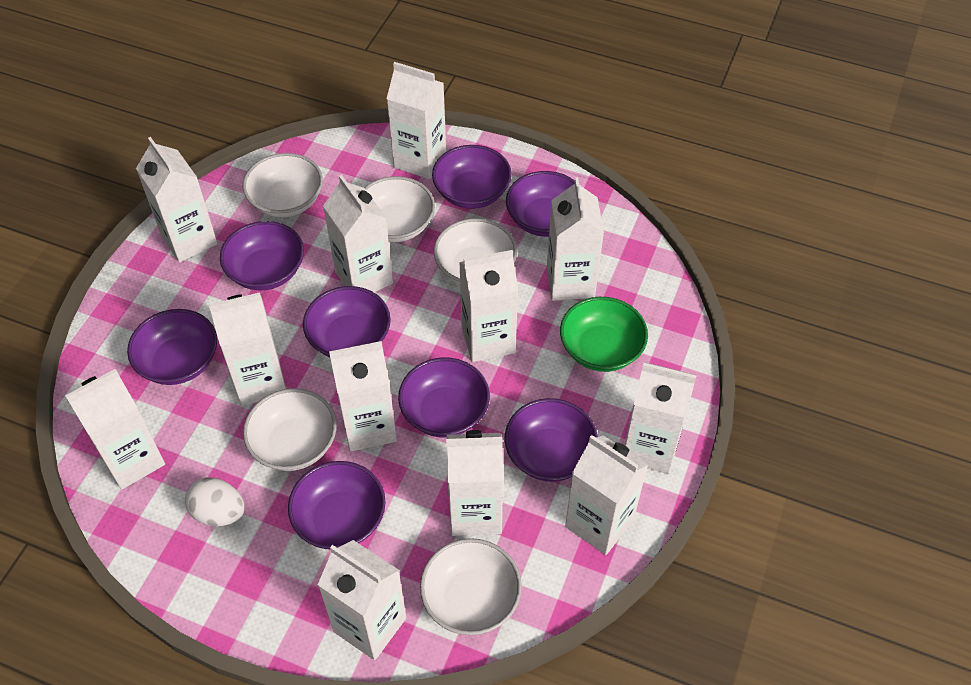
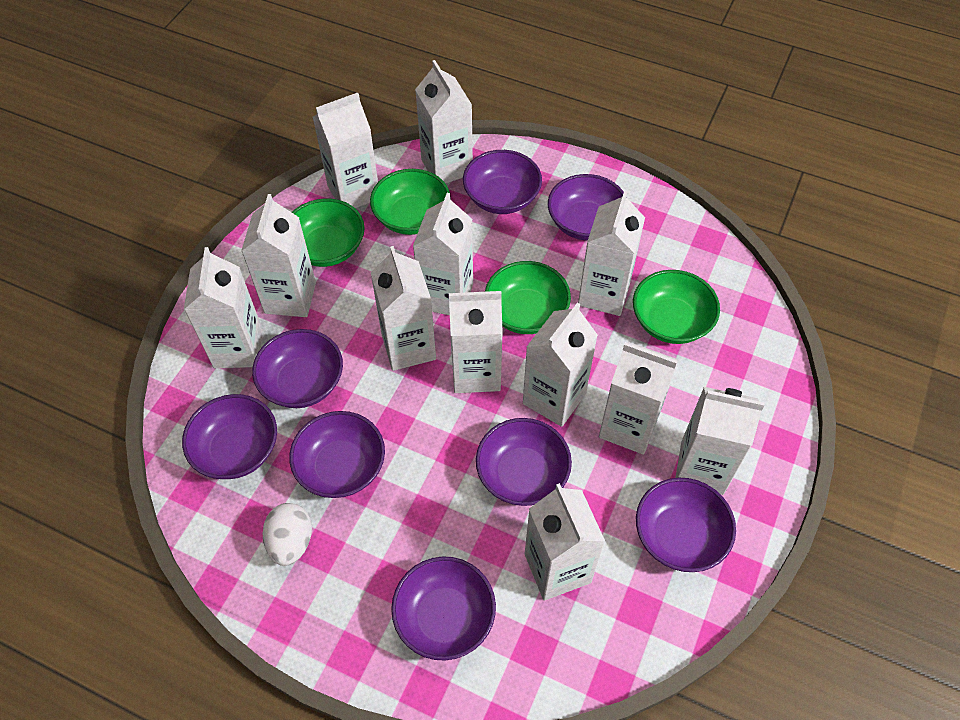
green bowl: 1 -> 4
white bowl: 5 -> 0

